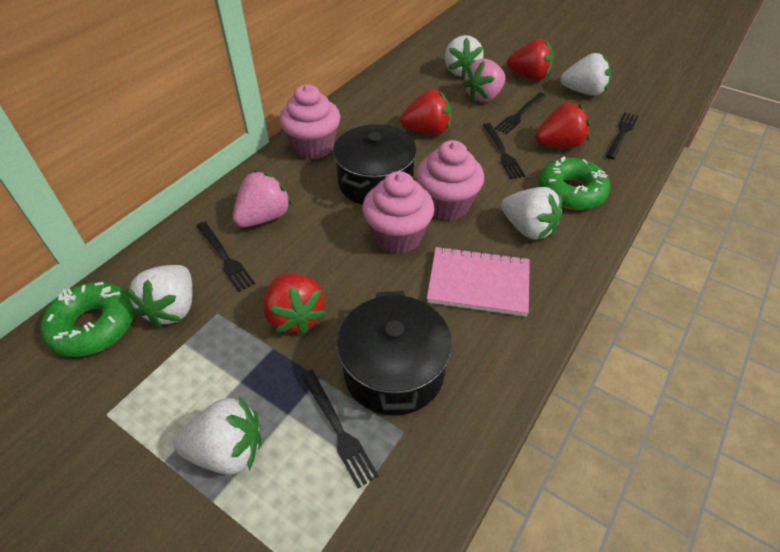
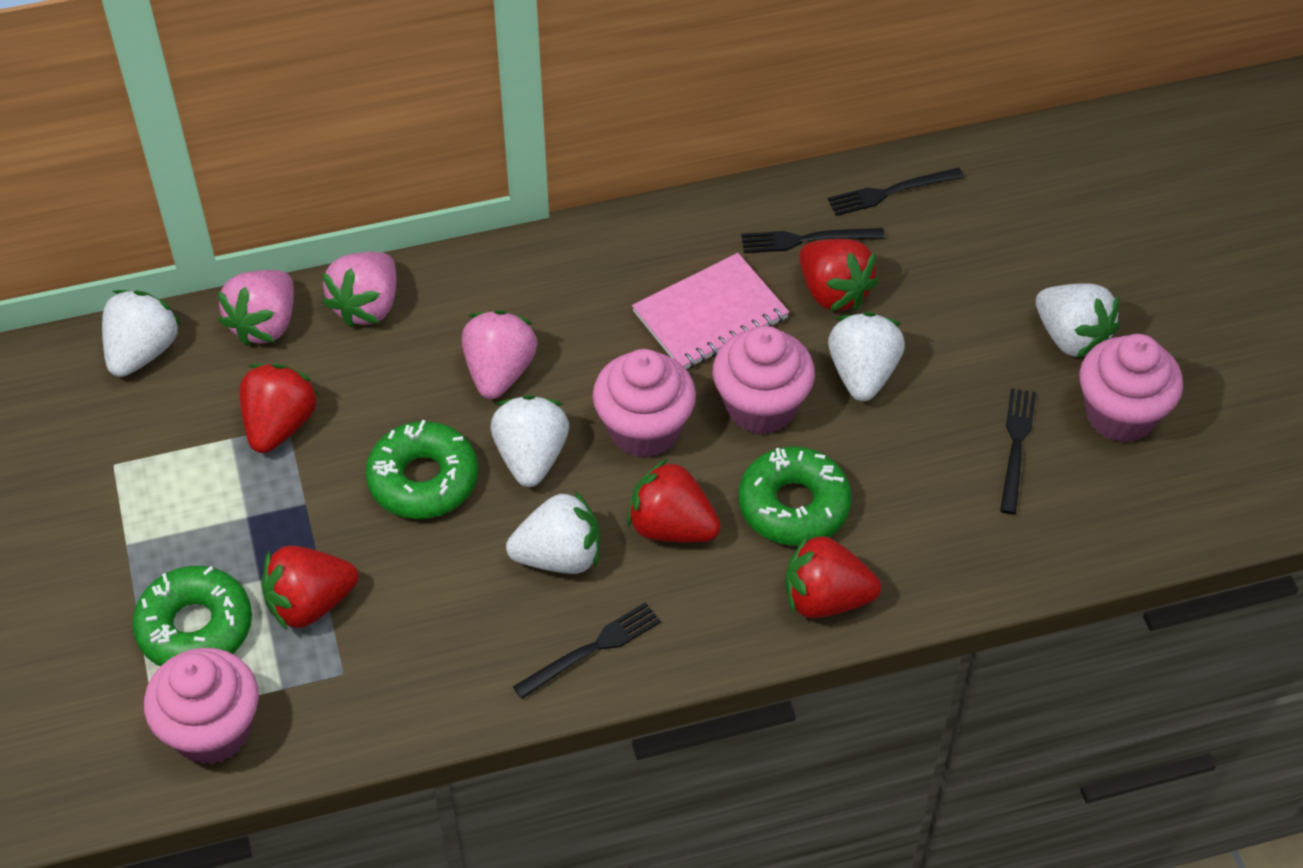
black fork: 5 -> 4
black pot: 2 -> 0
green donut: 2 -> 3
pink cupcake: 3 -> 4
pink strawberry: 2 -> 3
red strawberry: 4 -> 5

